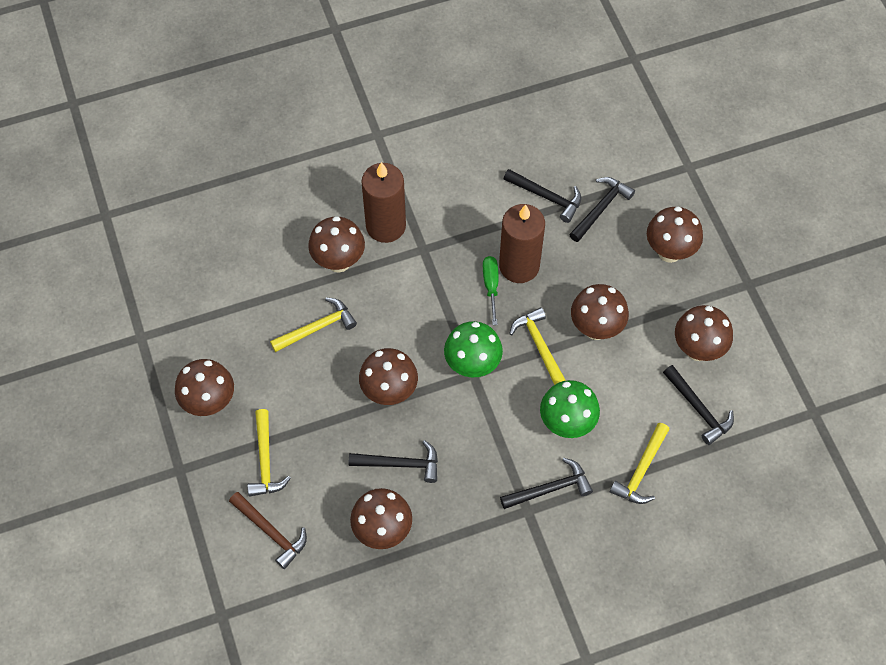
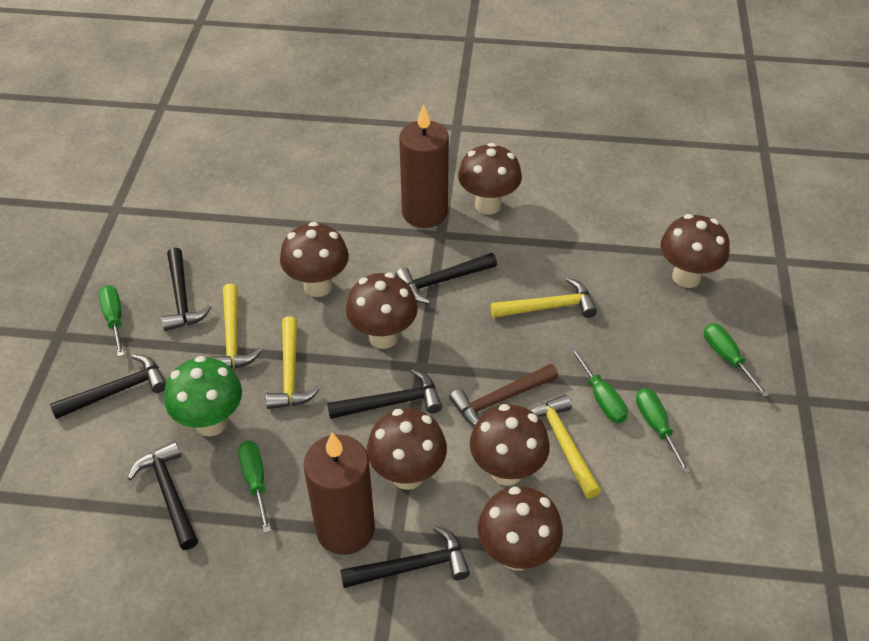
black hammer: 5 -> 6
green mushroom: 2 -> 1
green screwdriver: 1 -> 5

